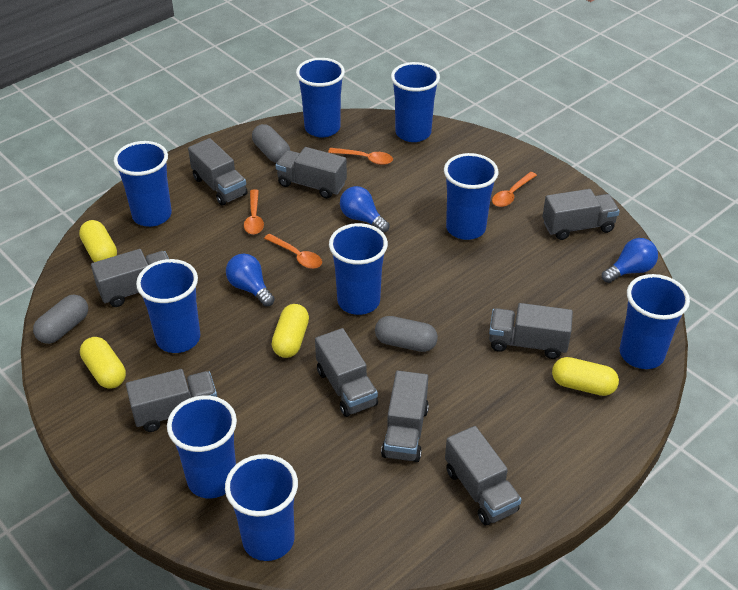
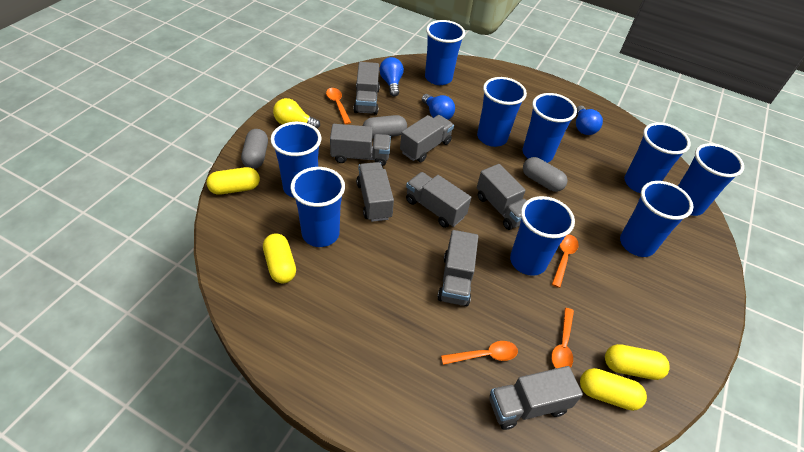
grey truck: 9 -> 8
yellow light bulb: 0 -> 1

